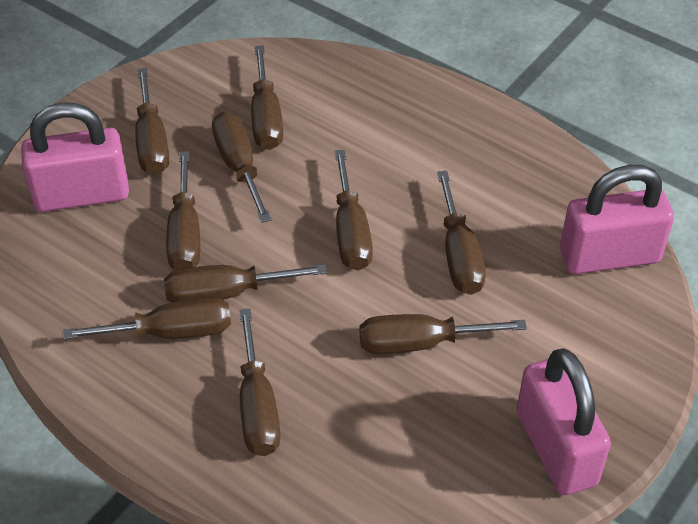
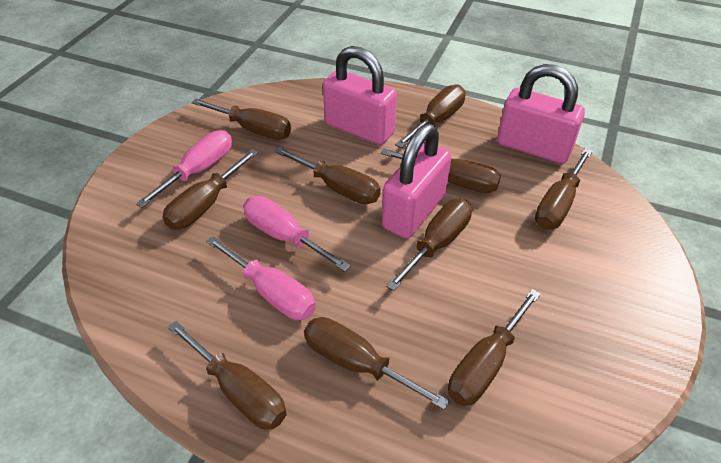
pink screwdriver: 0 -> 3

